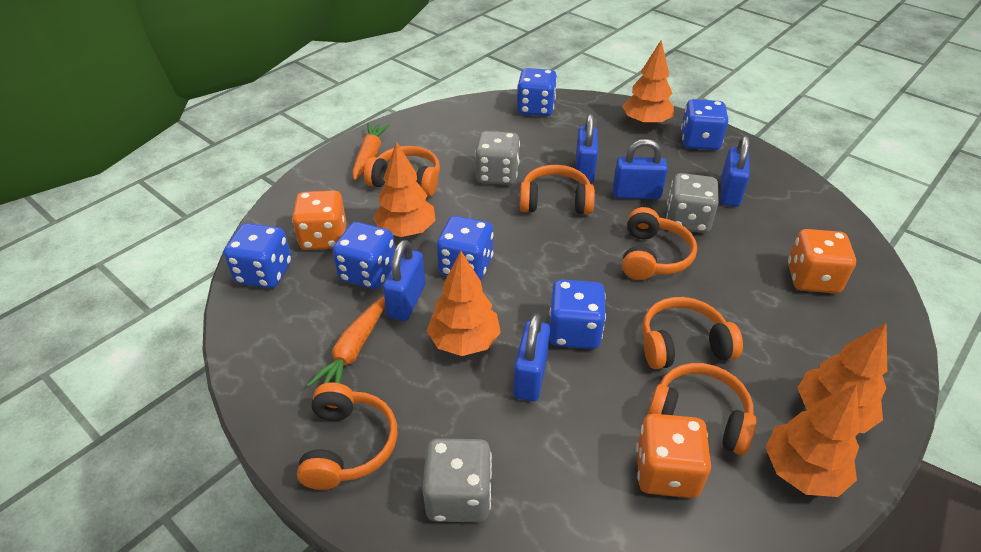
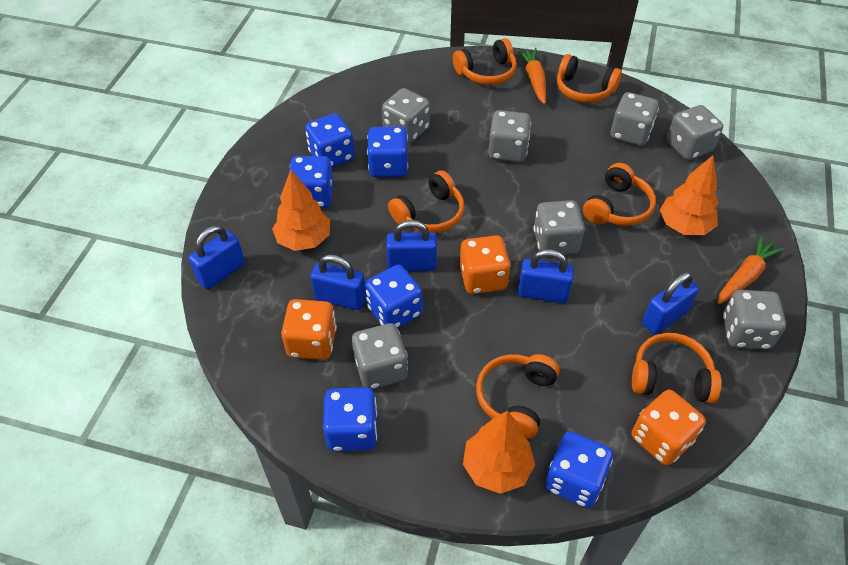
grey dice: 3 -> 7
orange tree: 5 -> 3

